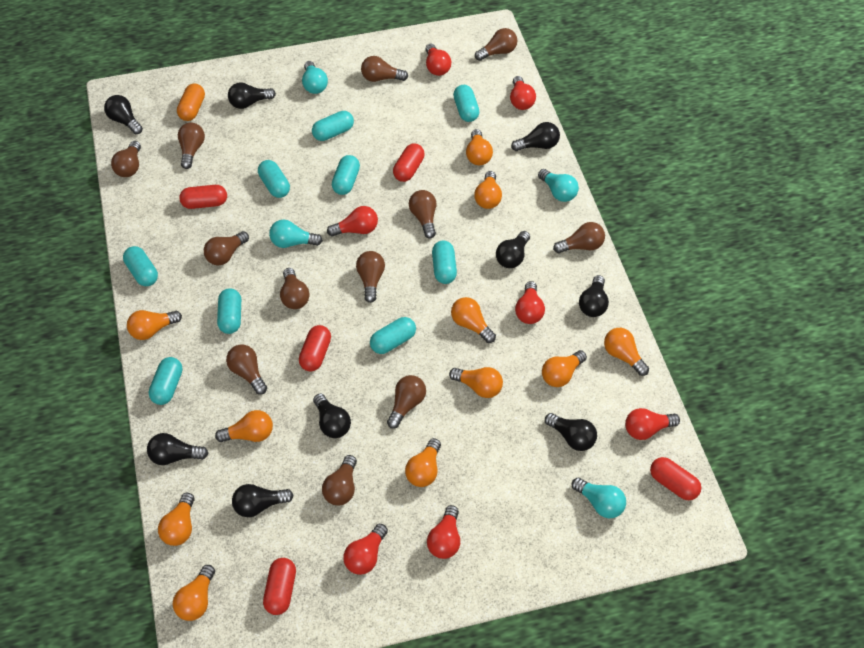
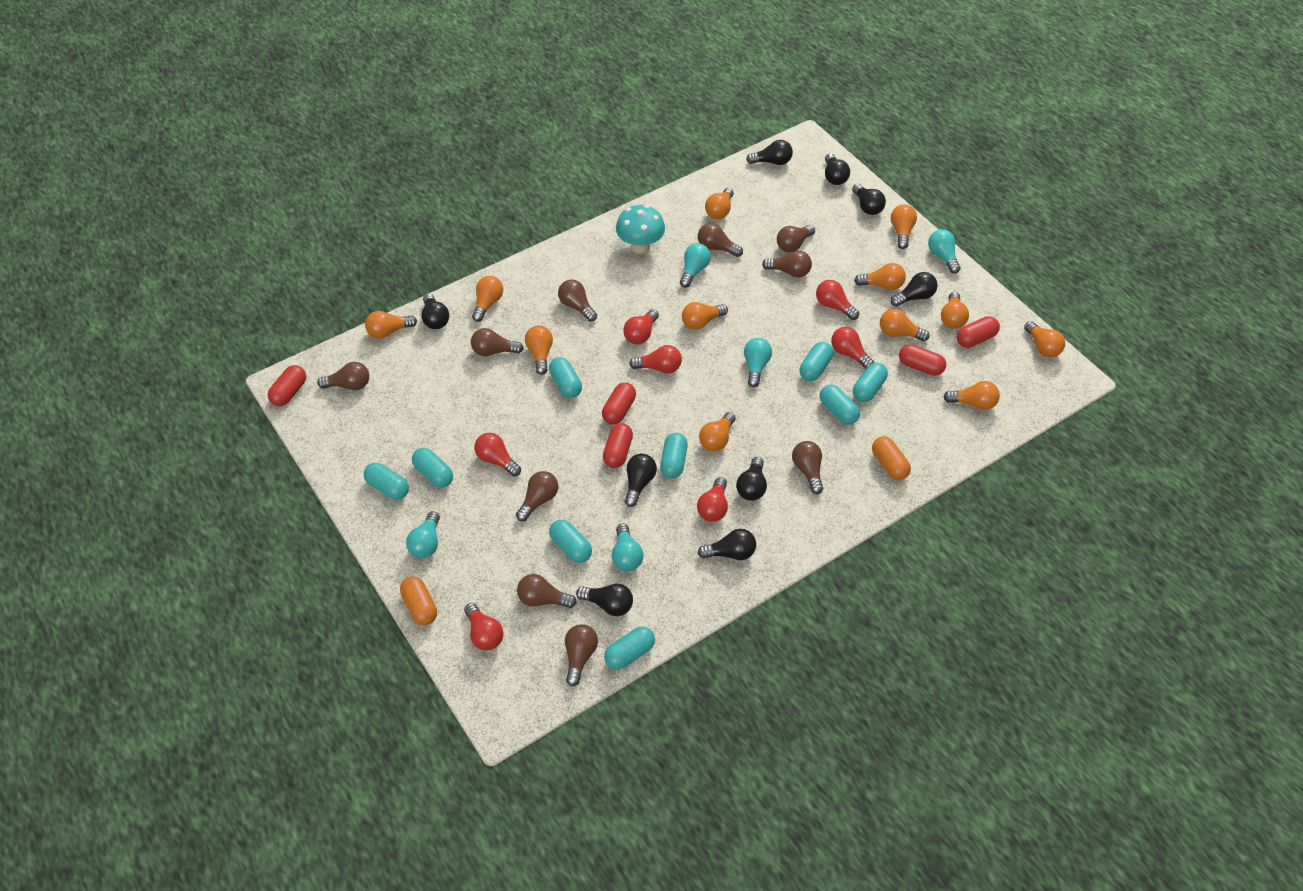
brown light bulb: 12 -> 10
orange capsule: 1 -> 2
orange light bulb: 11 -> 12
turquoise light bulb: 4 -> 5
turquoise mushroom: 0 -> 1

